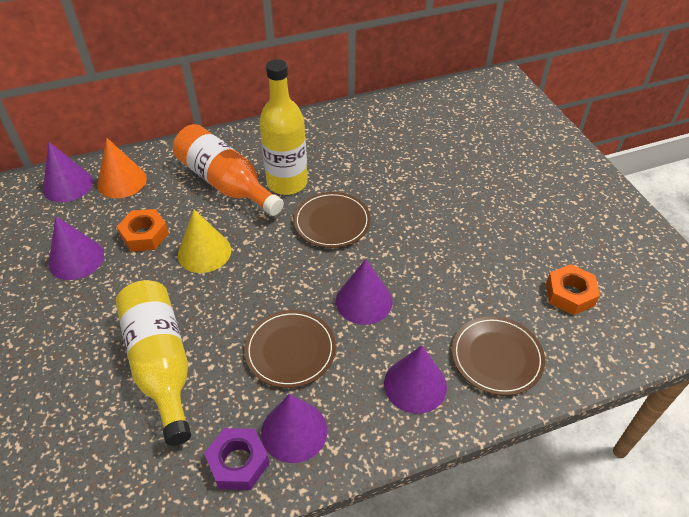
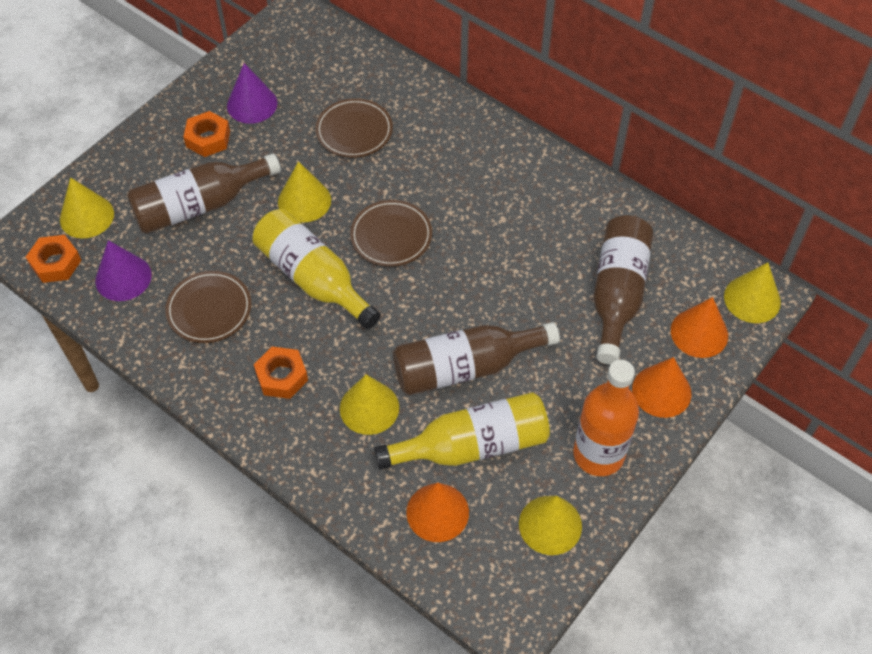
brown bottle: 0 -> 3
orange cone: 1 -> 3
orange nut: 2 -> 3
purple cone: 5 -> 2
purple nut: 1 -> 0
yellow cone: 1 -> 5

